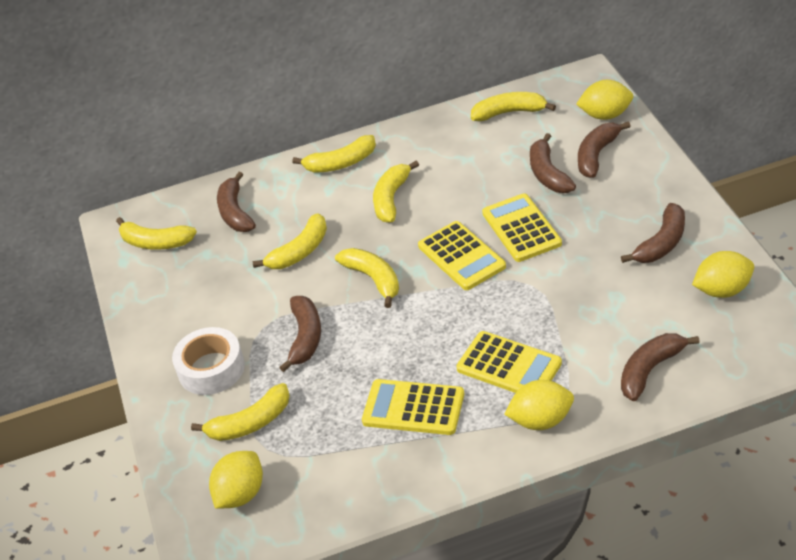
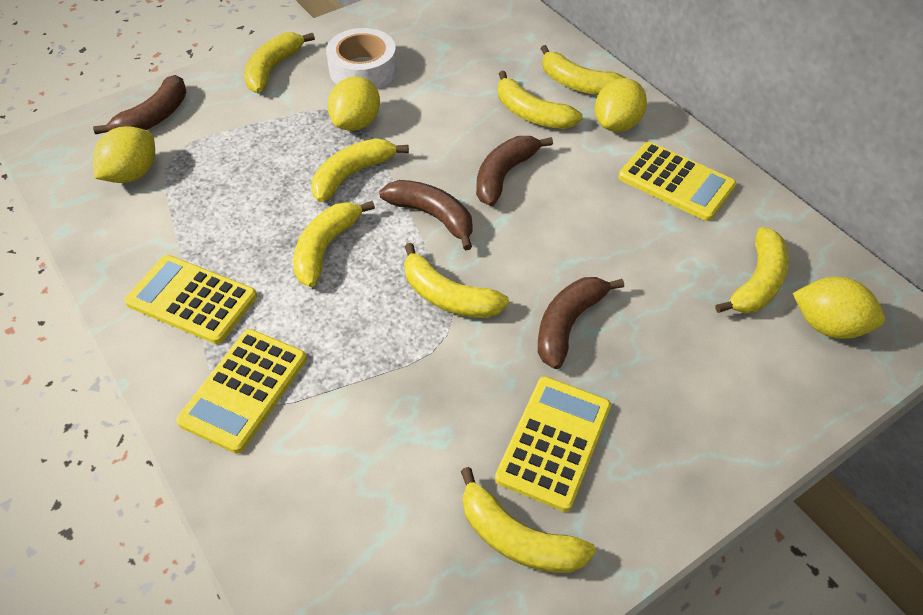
brown banana: 6 -> 4
yellow banana: 7 -> 8

